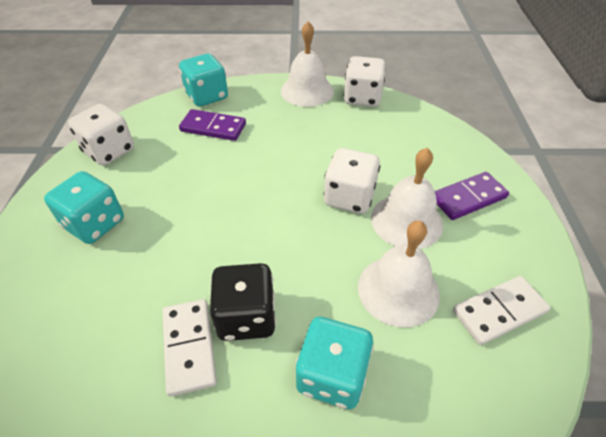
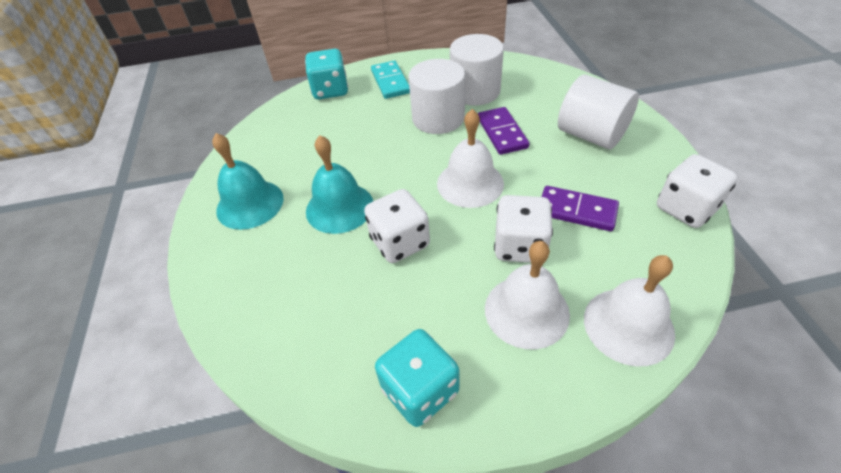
black dice: 1 -> 0
turquoise bell: 0 -> 2
turquoise dice: 3 -> 2
turquoise domino: 0 -> 1
white cylinder: 0 -> 3
white domino: 2 -> 0

